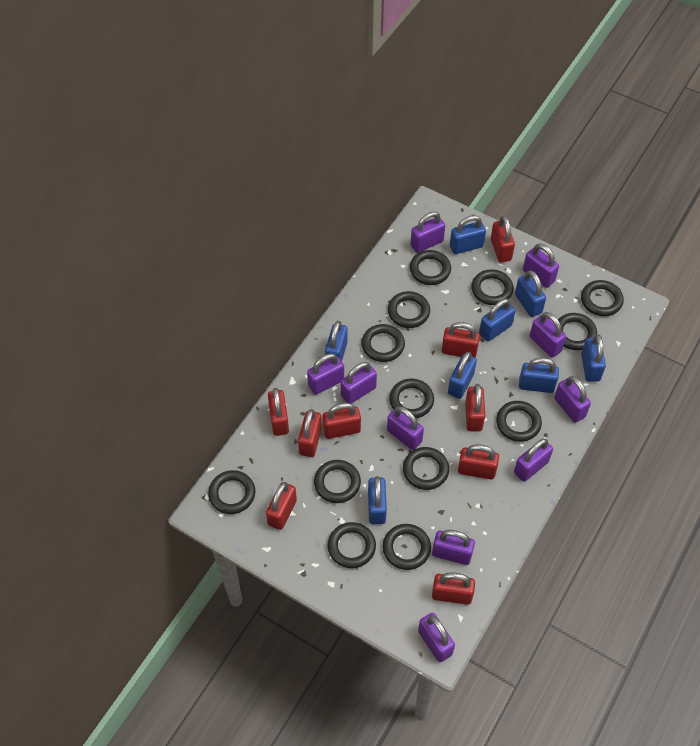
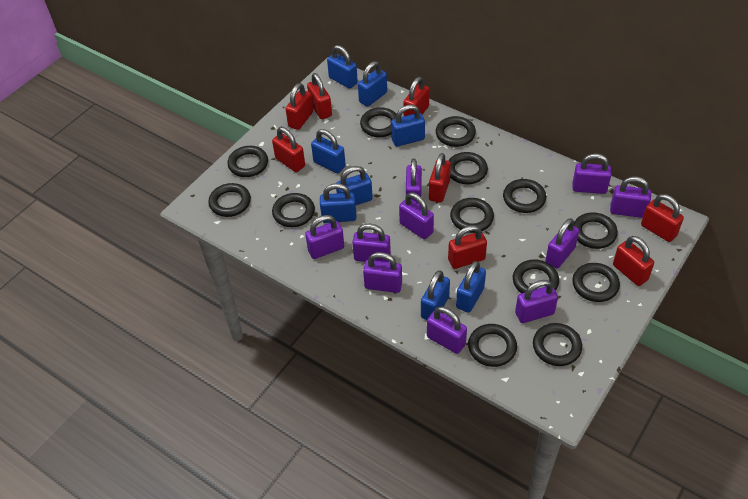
red padlock: 9 -> 8

